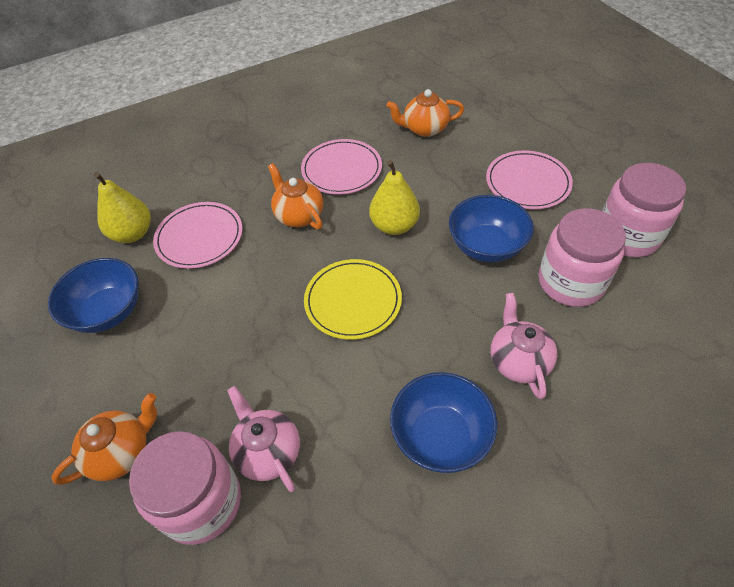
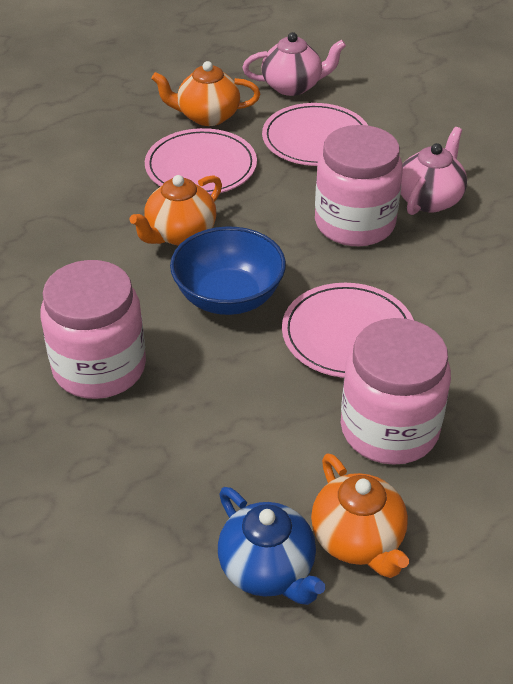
blue bowl: 3 -> 1
blue teapot: 0 -> 1
yellow pear: 2 -> 0
yellow plate: 1 -> 0

